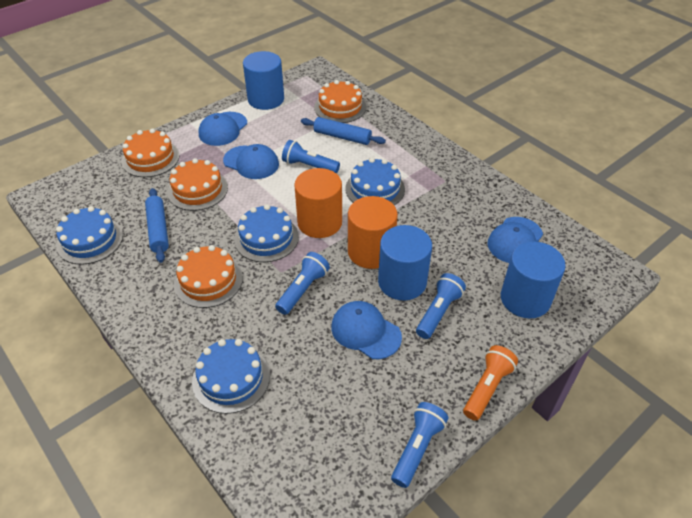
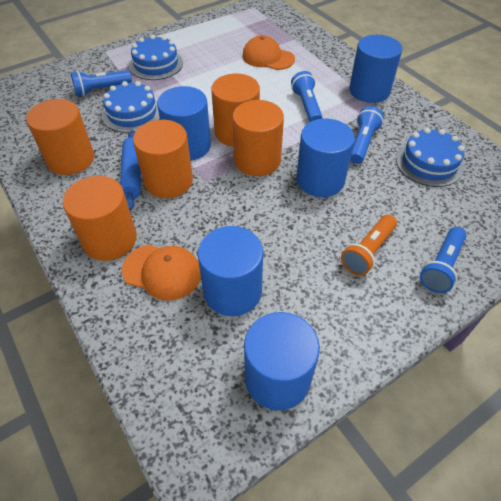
blue cake: 4 -> 3
blue cap: 4 -> 0
blue cylinder: 3 -> 5
blue rolling pin: 2 -> 1
orange cake: 4 -> 0
orange cap: 0 -> 2
orange cylinder: 2 -> 5

